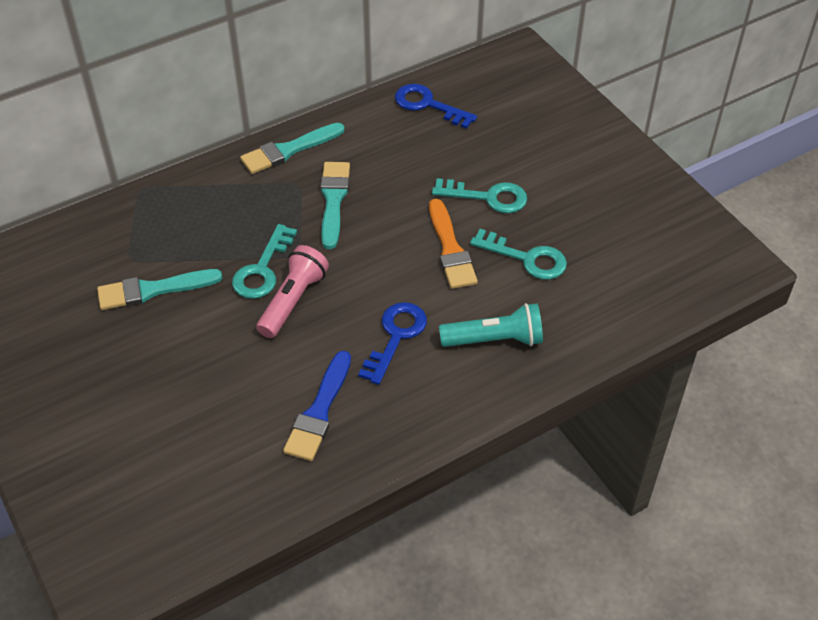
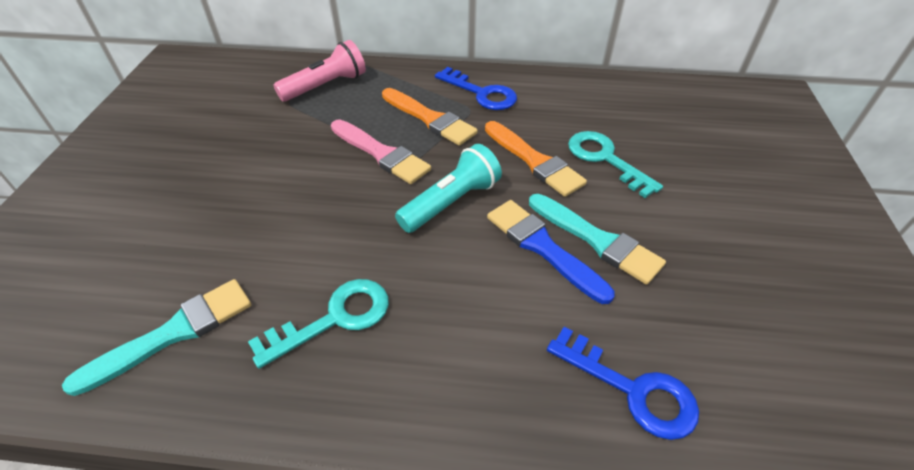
orange brush: 1 -> 2
pink brush: 0 -> 1
turquoise brush: 3 -> 2
turquoise key: 3 -> 2

